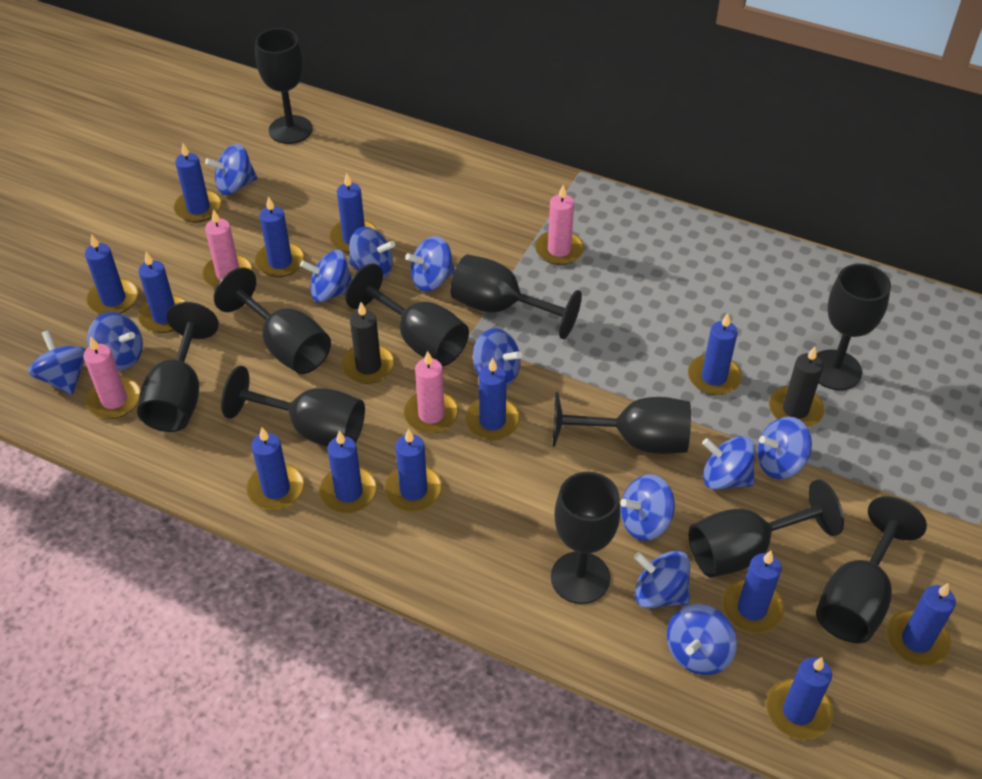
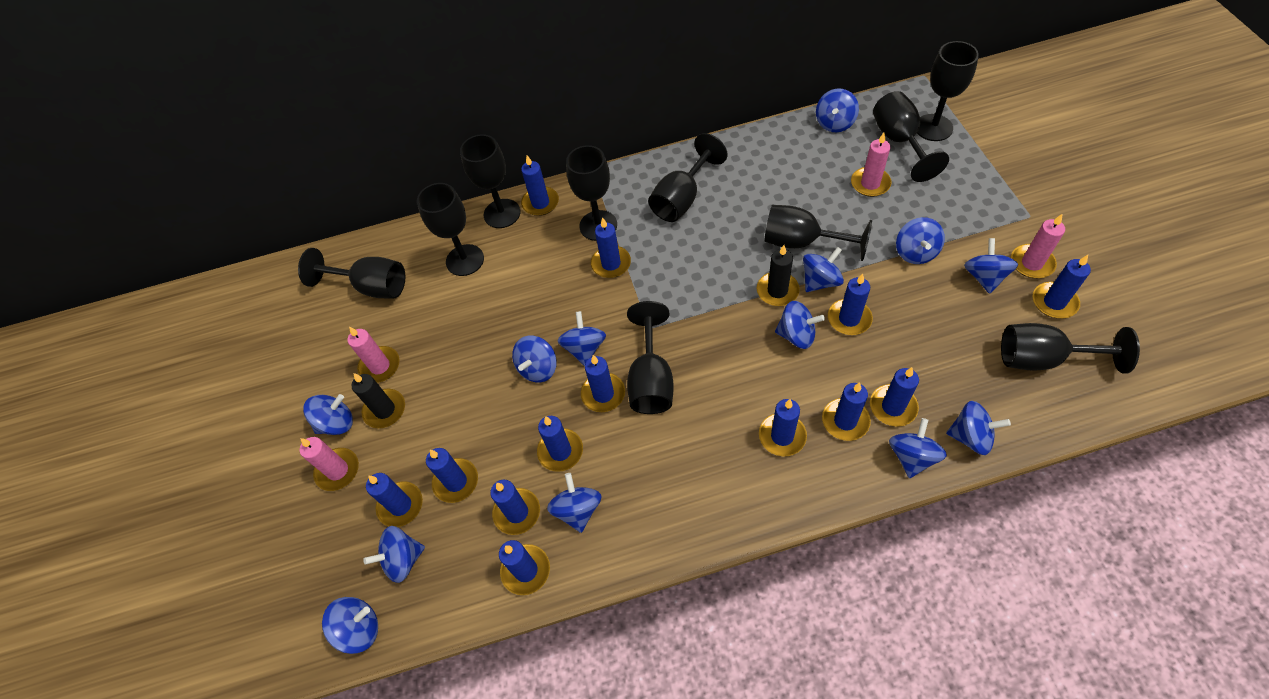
black goblet: 11 -> 10
blue spinning top: 12 -> 13

